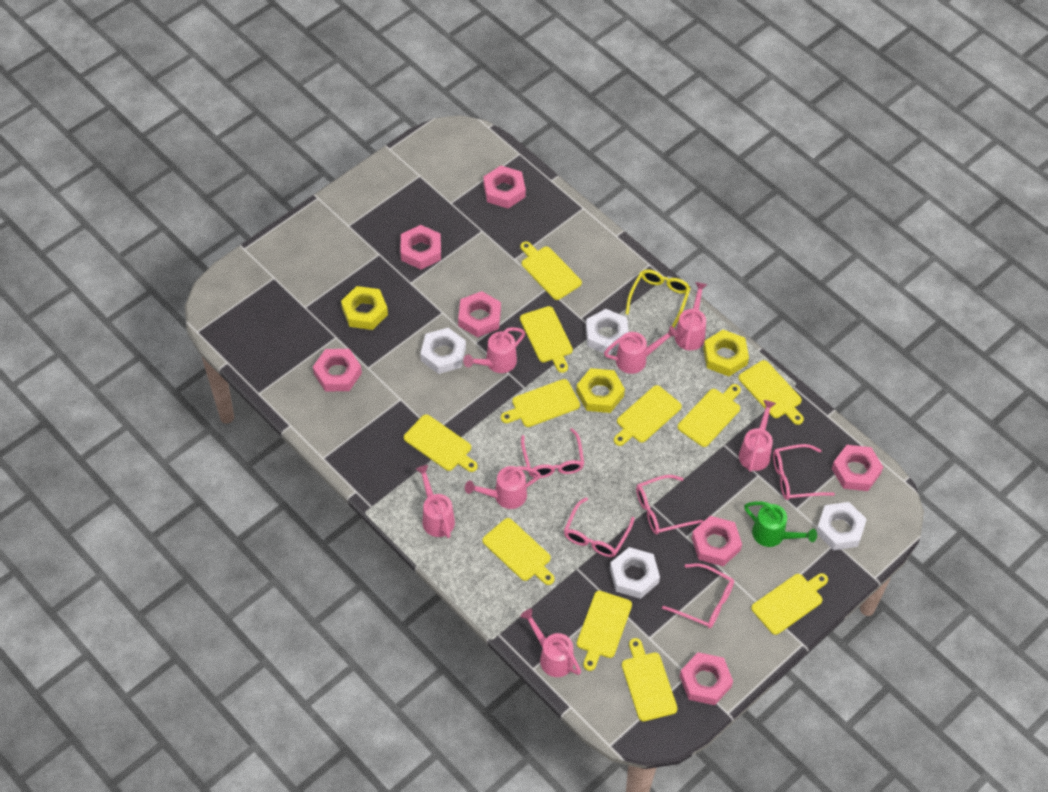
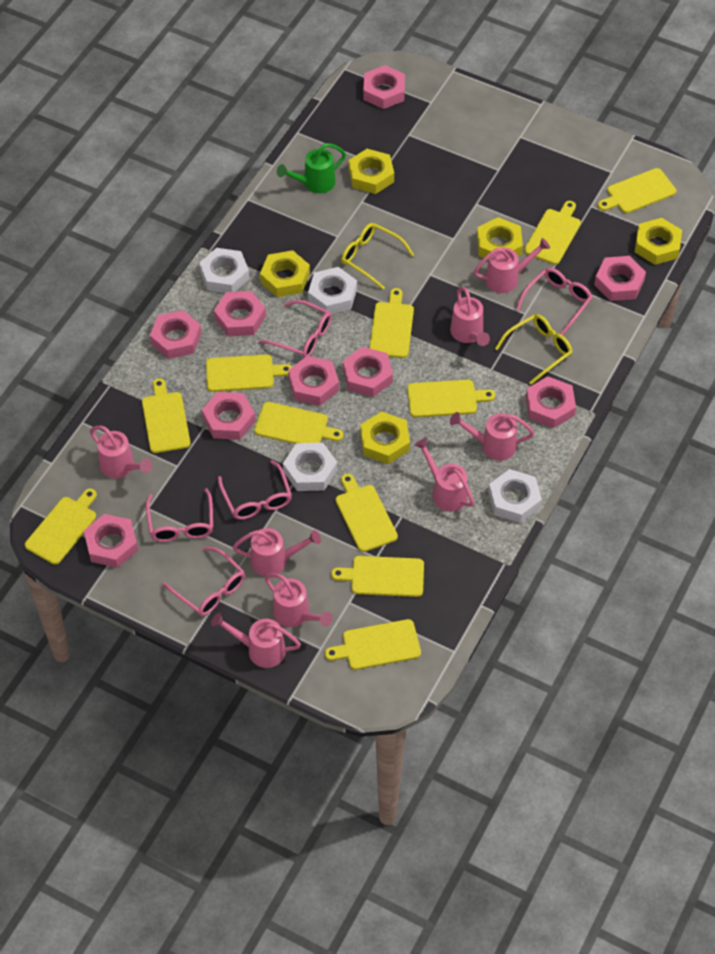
pink nut: 7 -> 9
pink watering can: 7 -> 8
yellow glasses: 1 -> 2
yellow nut: 3 -> 5

